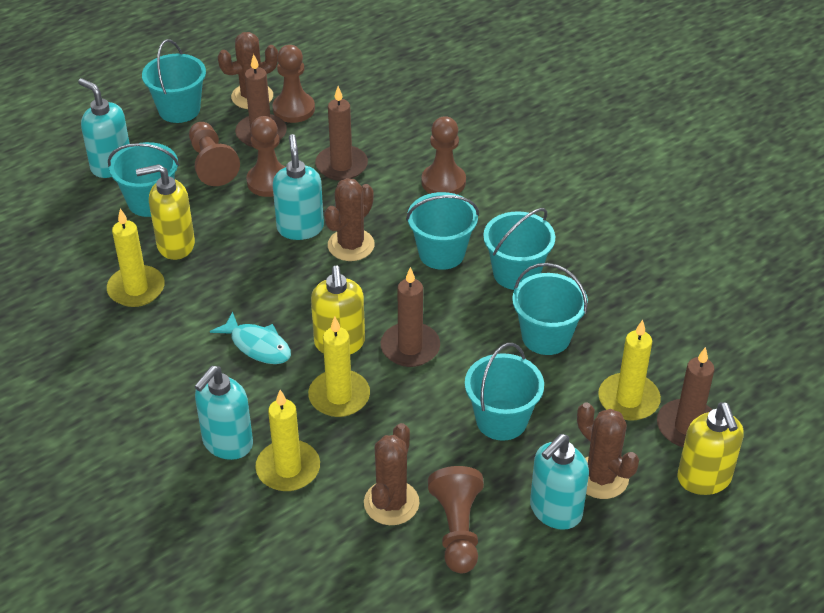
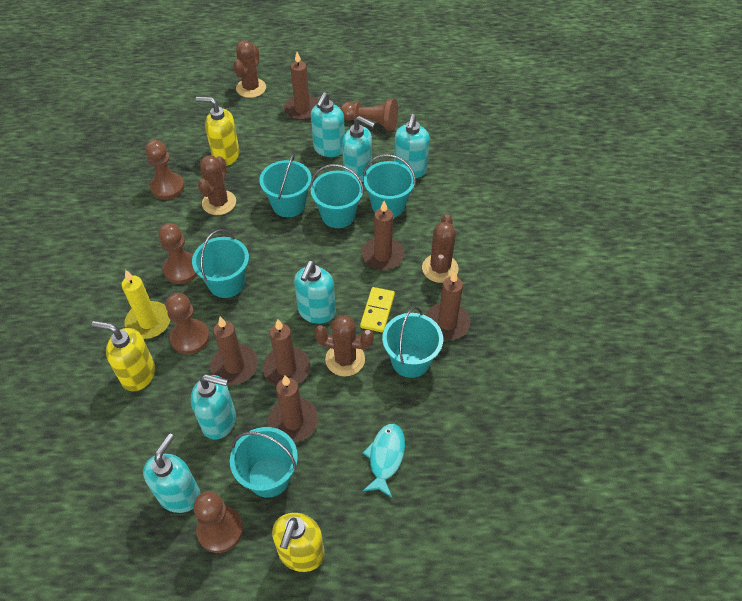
brown candle: 4 -> 6
turquoise soap dispenser: 4 -> 6
yellow candle: 4 -> 1
yellow domino: 0 -> 1

